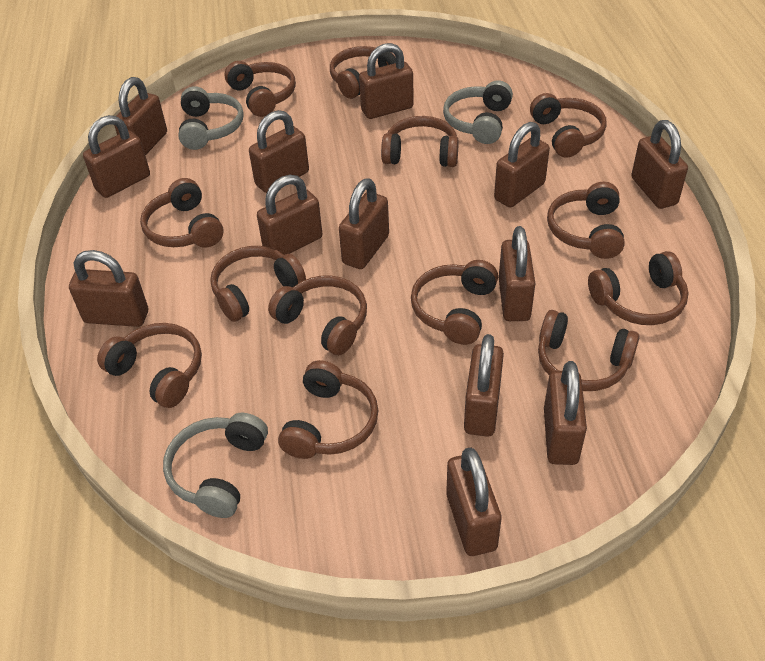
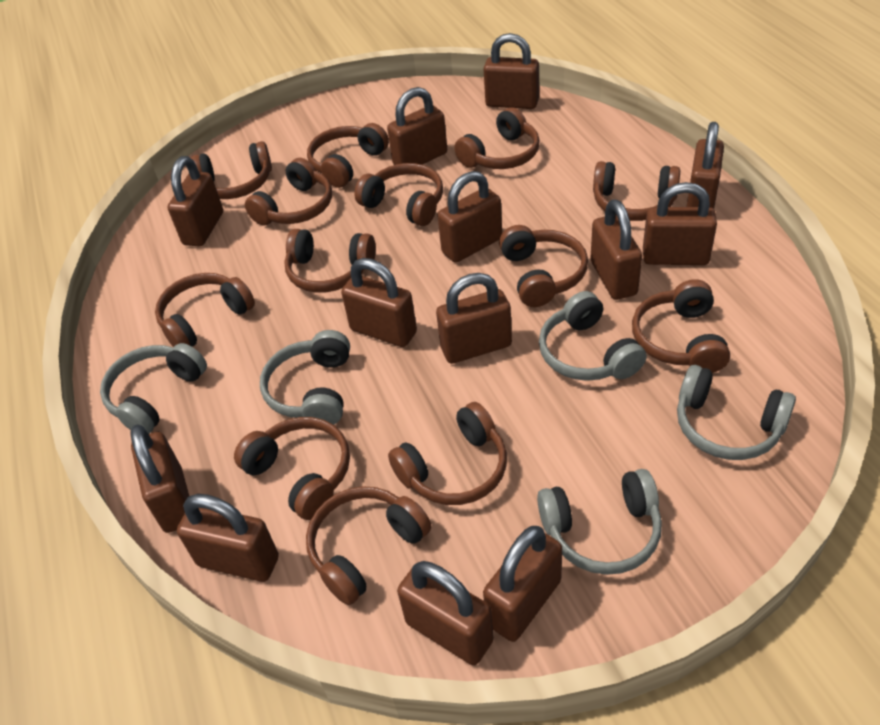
grey headphones: 3 -> 5

